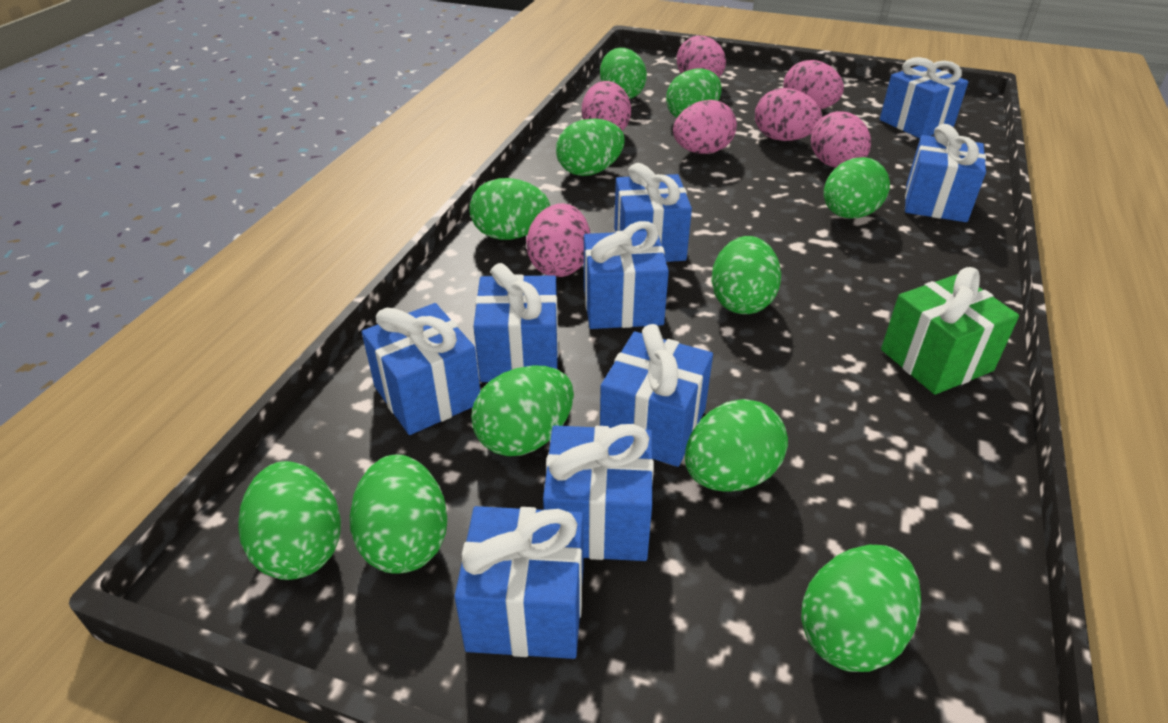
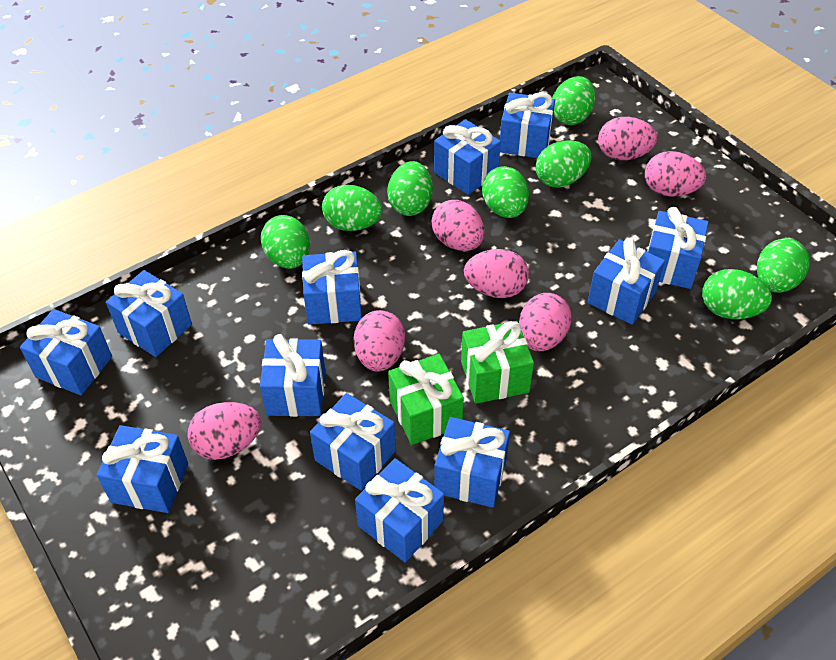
blue gift: 9 -> 12
green egg: 11 -> 8
green gift: 1 -> 2

